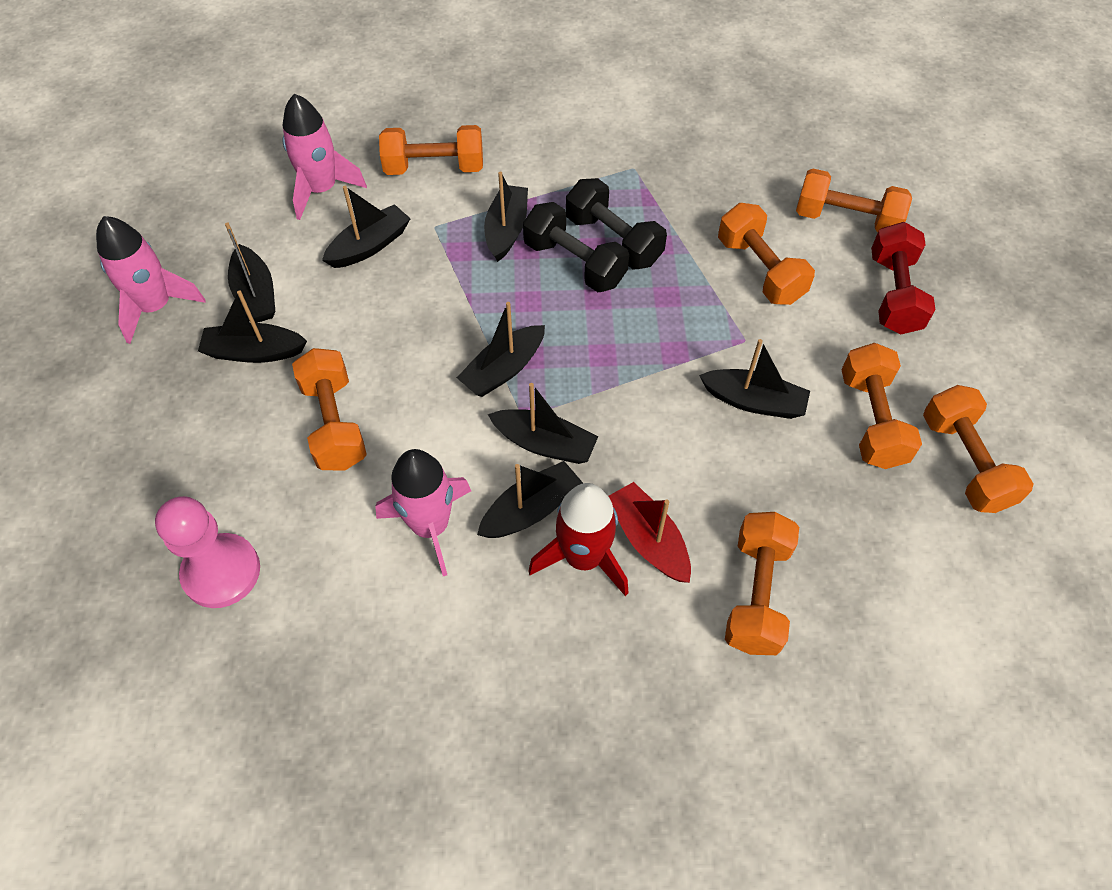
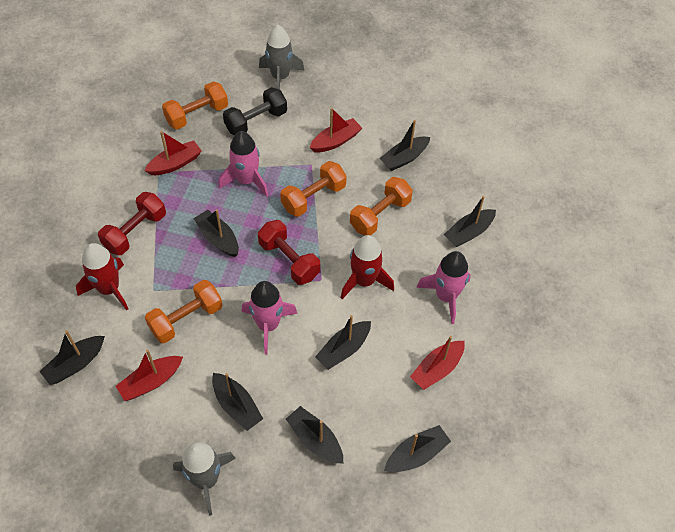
black dumbbell: 2 -> 1
grey rocket: 0 -> 2
orange dumbbell: 7 -> 4
pink pawn: 1 -> 0
red boat: 1 -> 4
red dumbbell: 1 -> 2
red rocket: 1 -> 2

